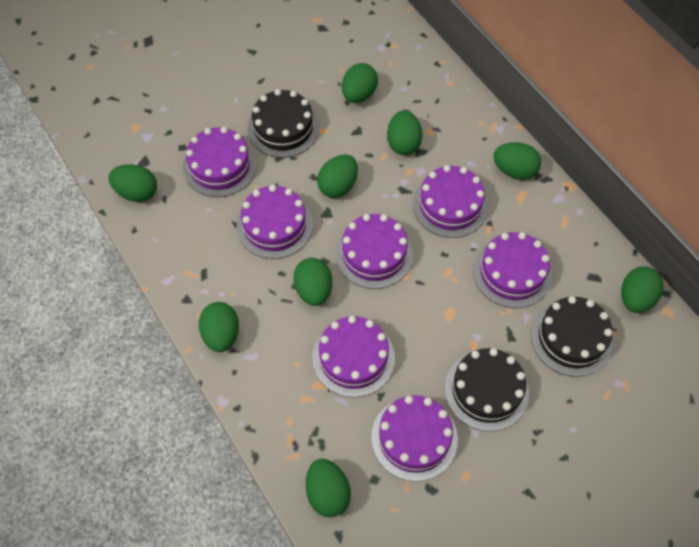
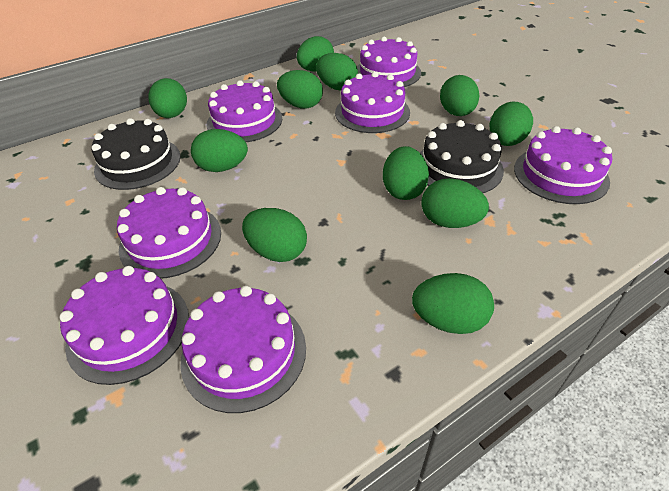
black cake: 3 -> 2
green egg: 9 -> 11

